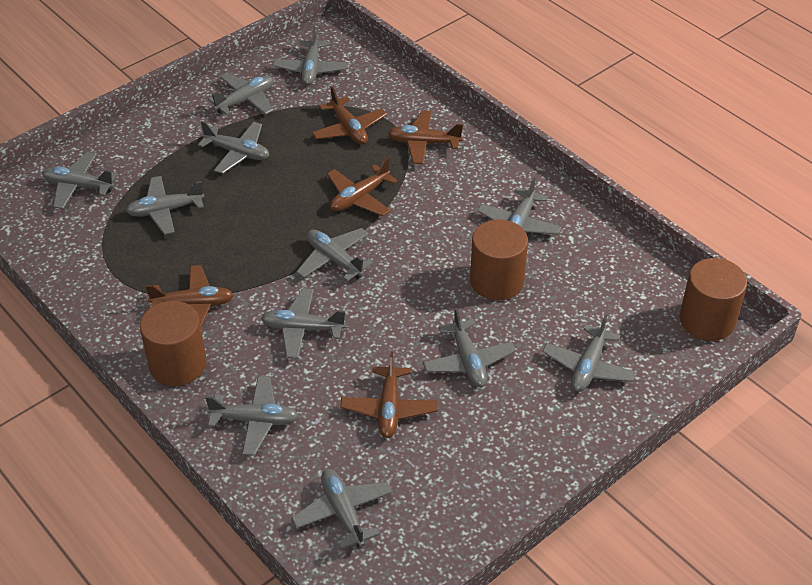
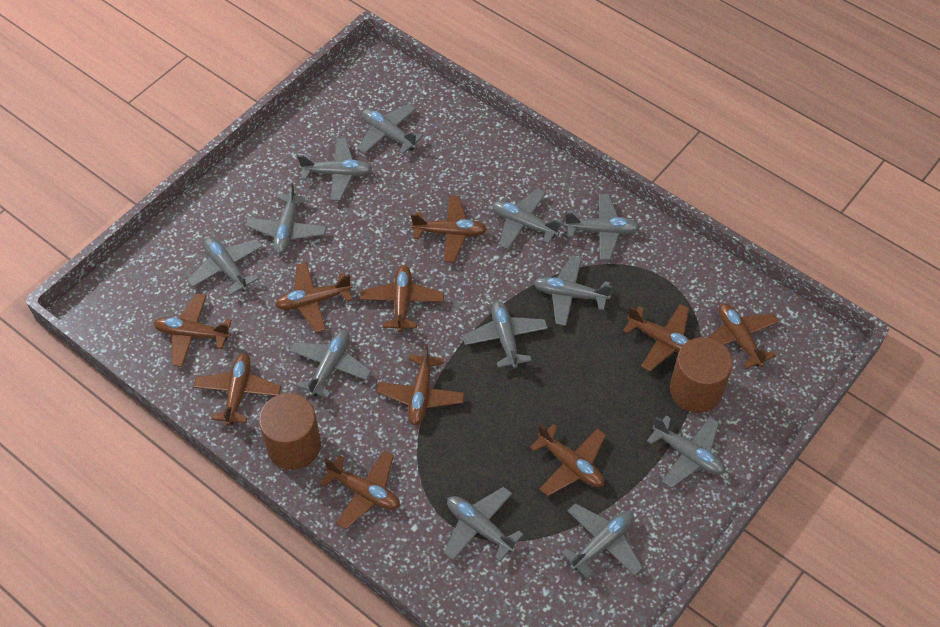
brown cylinder: 3 -> 2
brown plane: 5 -> 10

